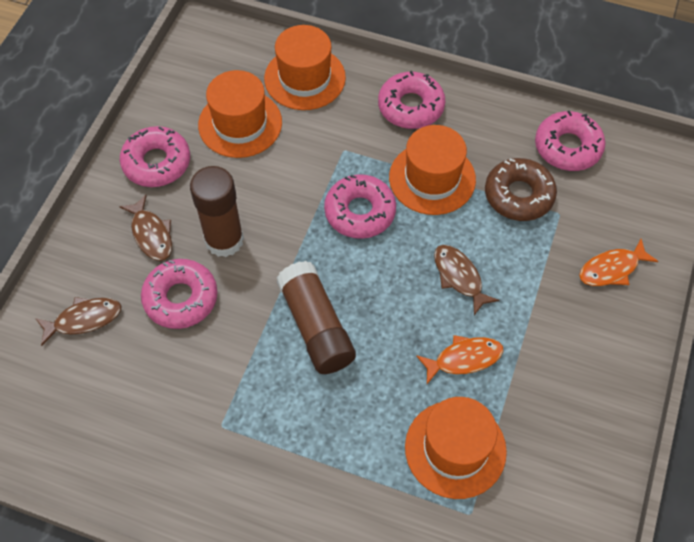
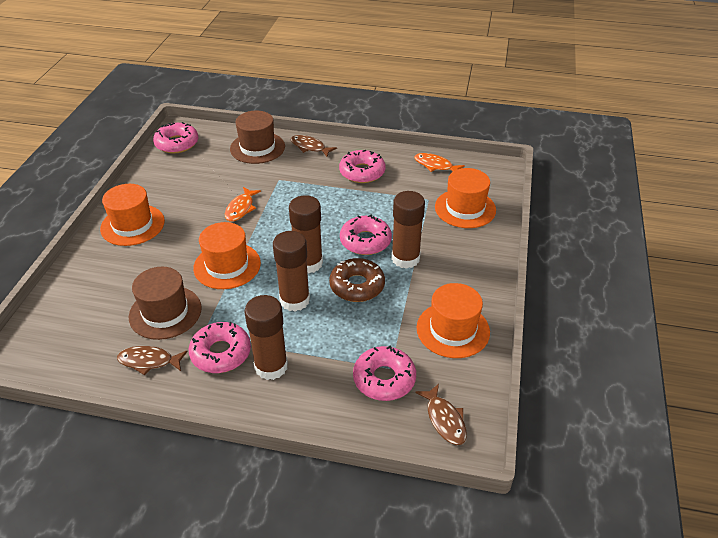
brown glue stick: 2 -> 4
brown hat: 0 -> 2

